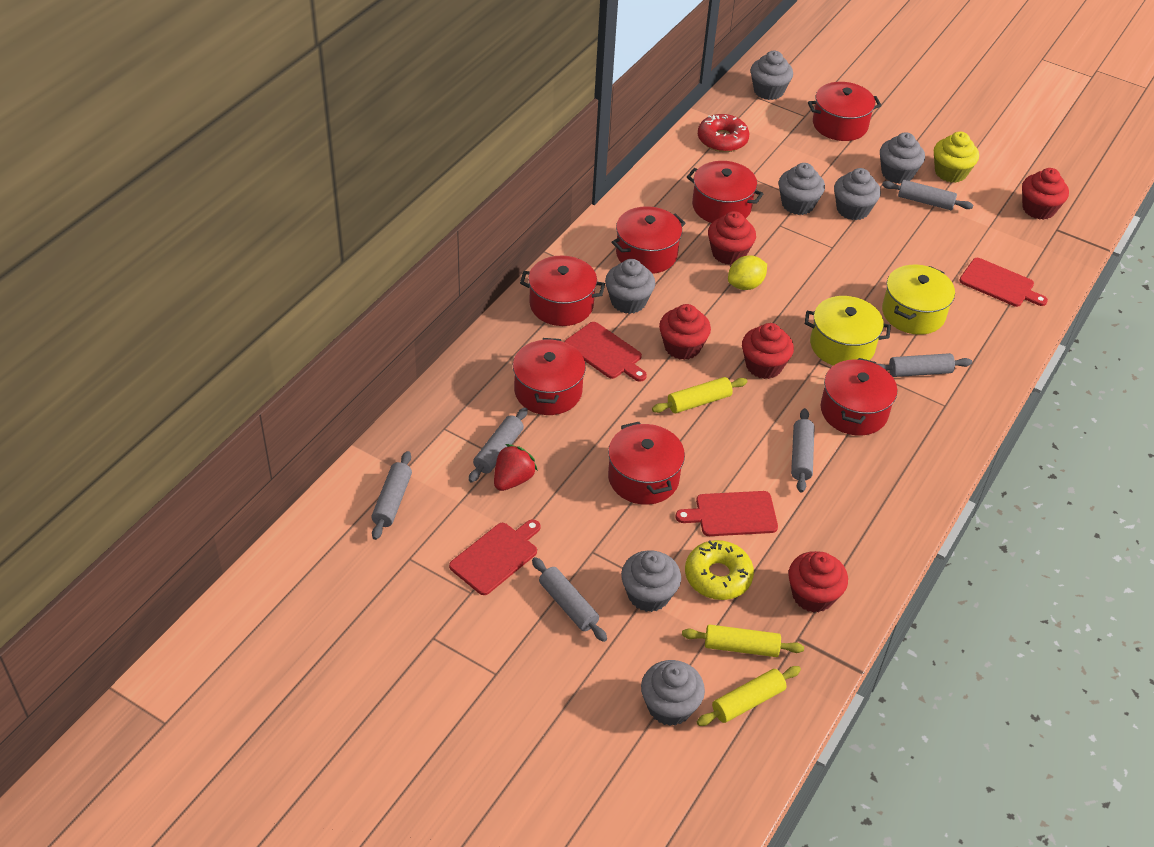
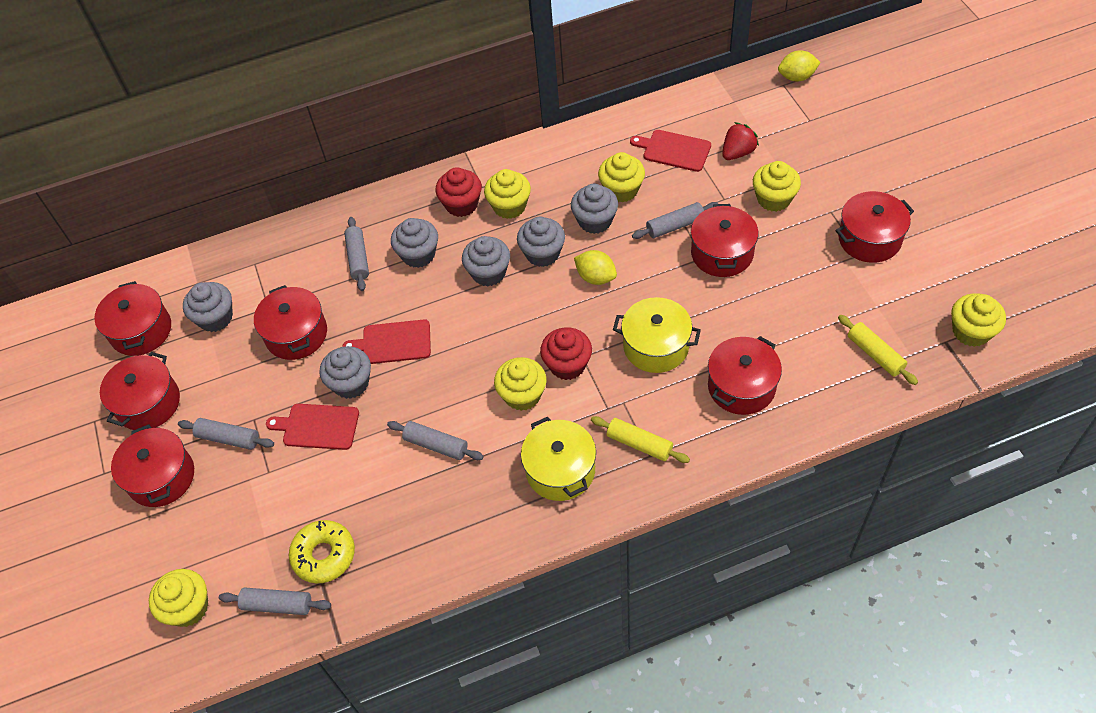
grey cupcake: 7 -> 6
grey rolling pin: 6 -> 5
red cupcake: 5 -> 2
red cutting board: 4 -> 3
red donut: 1 -> 0
yellow cupcake: 1 -> 6
yellow lemon: 1 -> 2
yellow rolling pin: 3 -> 2

